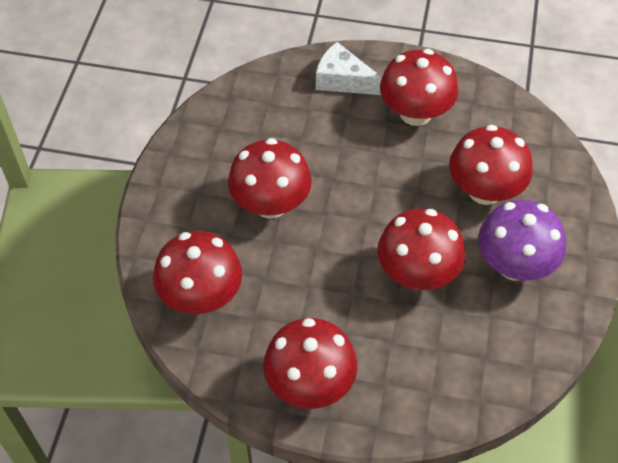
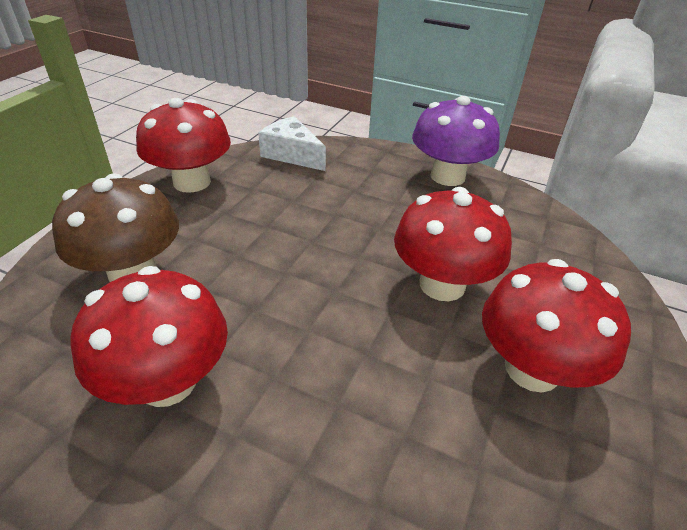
brown mushroom: 0 -> 1
red mushroom: 6 -> 4

